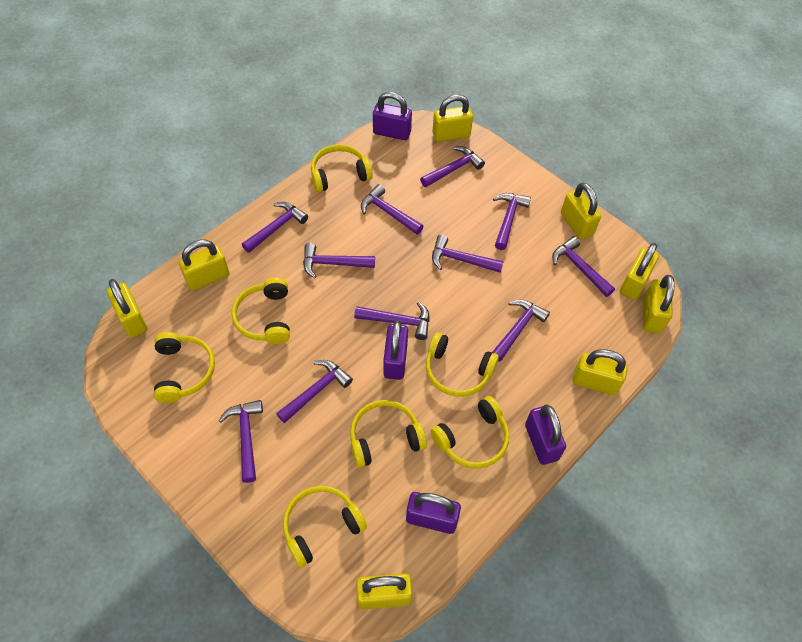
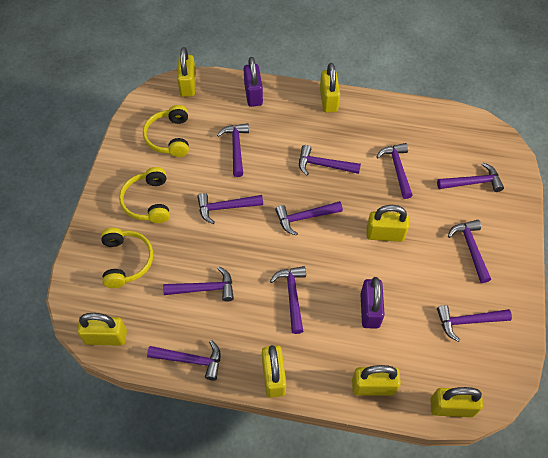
purple padlock: 4 -> 2
yellow headphones: 7 -> 3
yellow padlock: 8 -> 7

